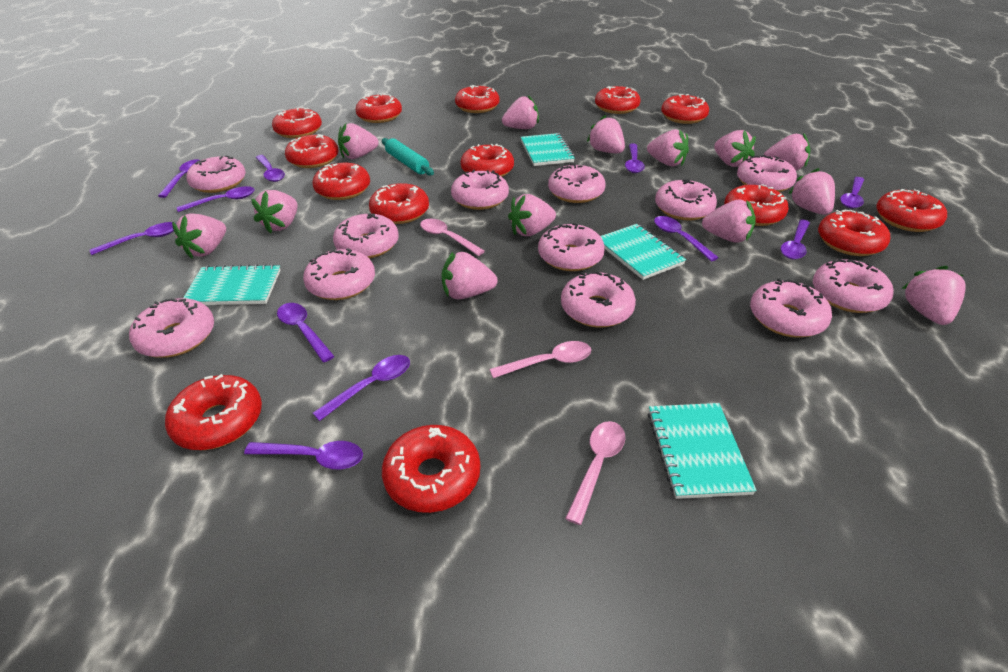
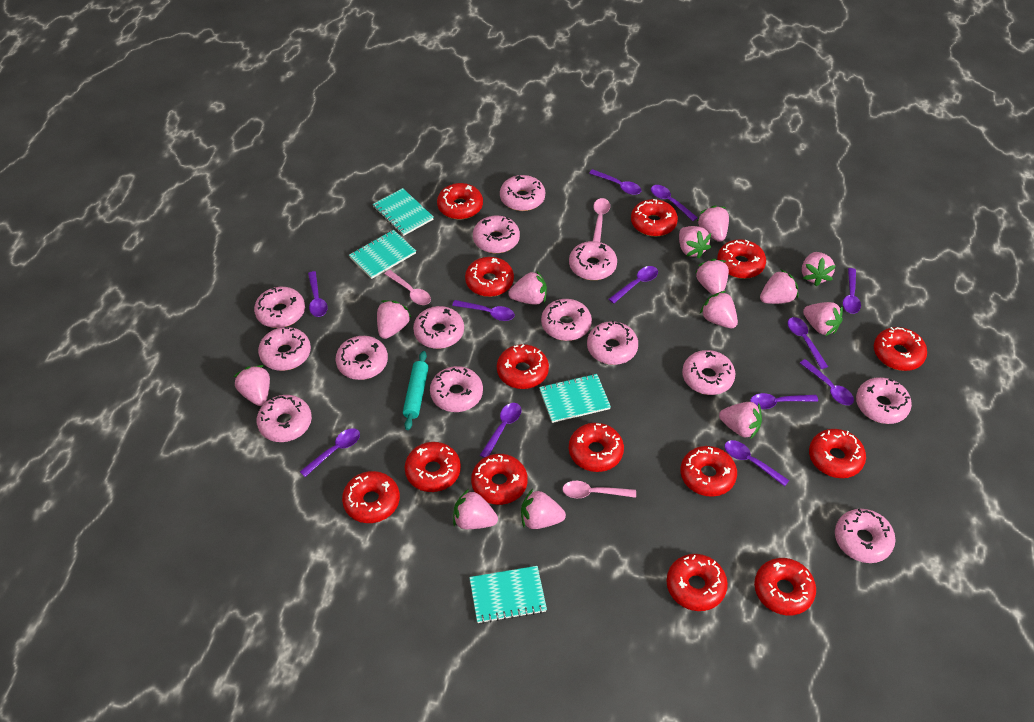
pink donut: 12 -> 14
purple spoon: 11 -> 12

